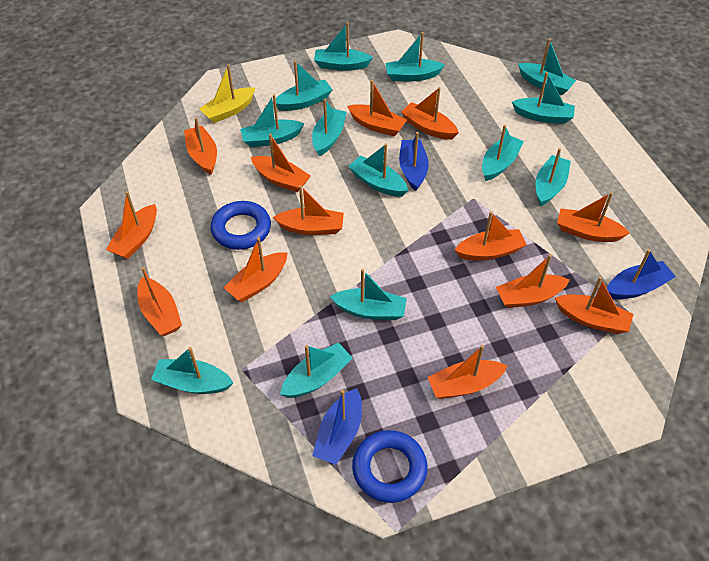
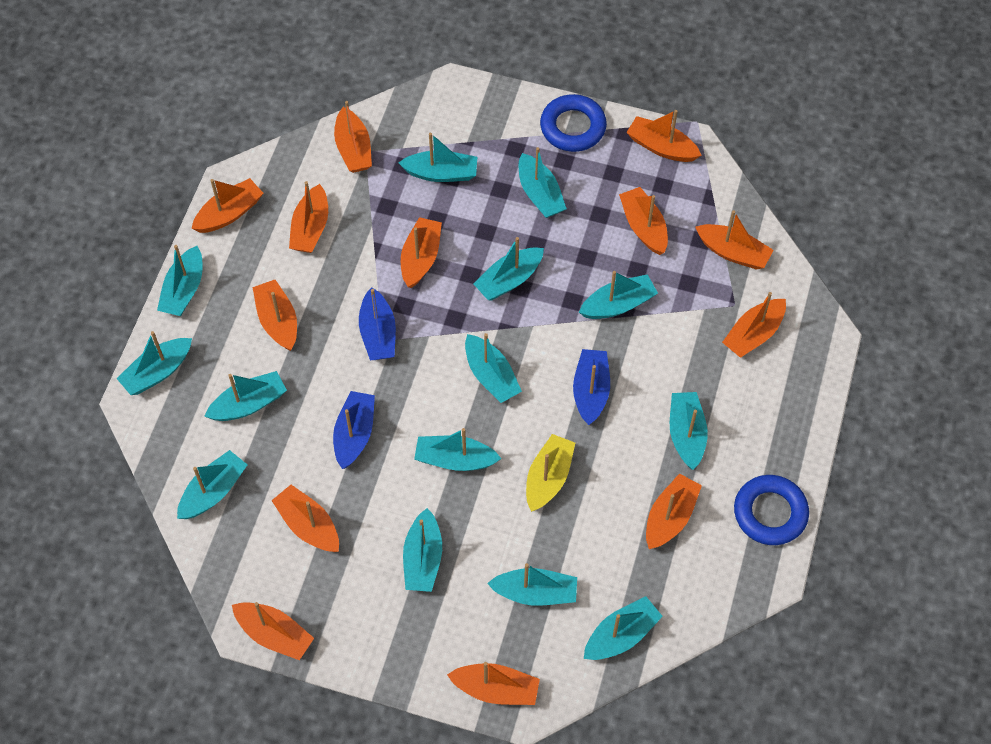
turquoise boat: 13 -> 14

